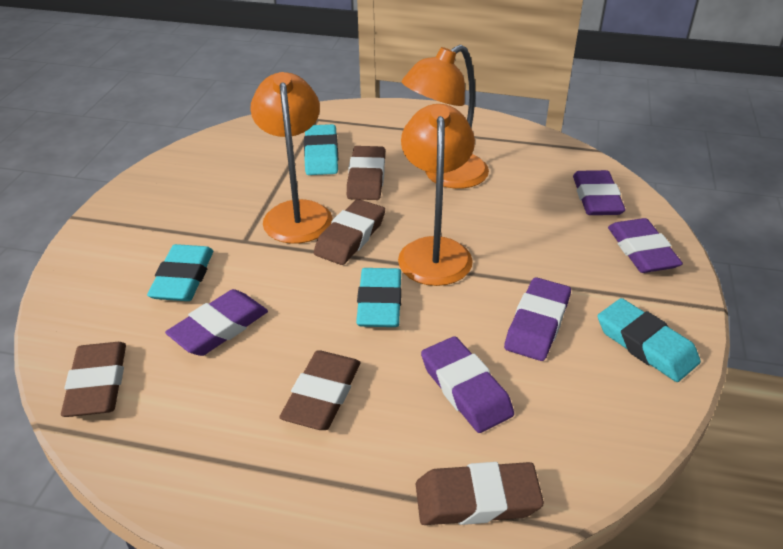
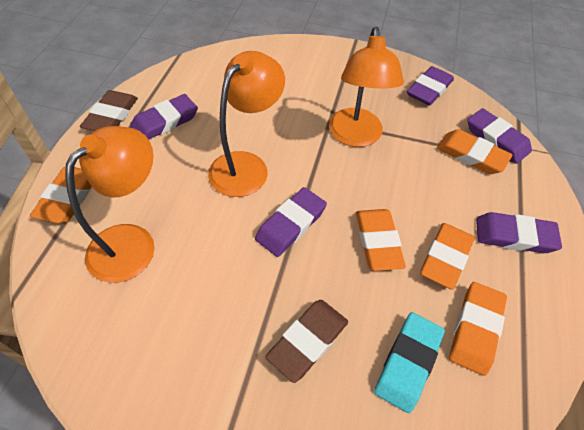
brown eraser: 5 -> 2
orange eraser: 0 -> 5
turquoise eraser: 4 -> 1

